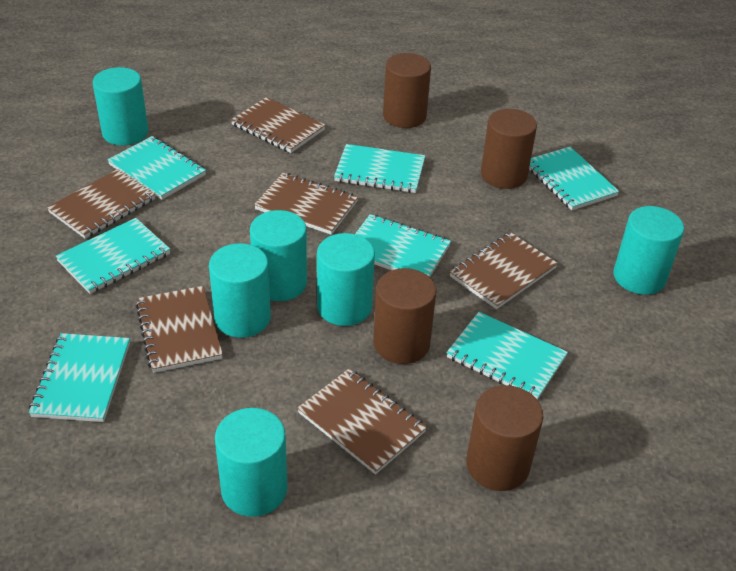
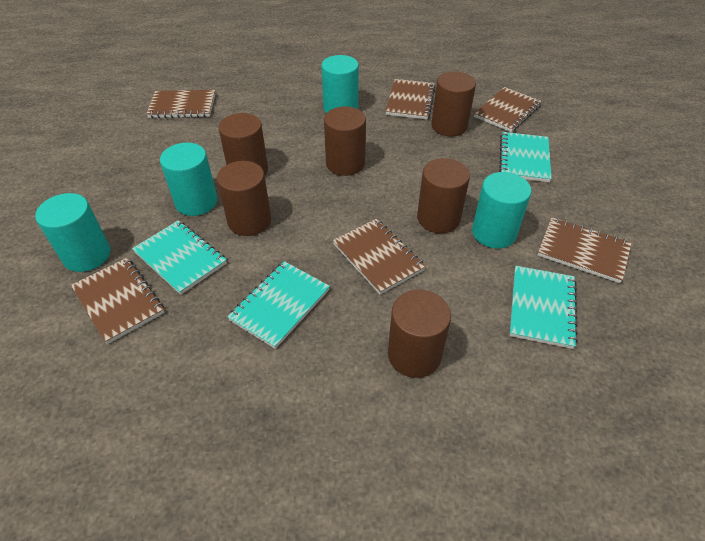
brown cylinder: 4 -> 6
turquoise cylinder: 6 -> 4
turquoise notebook: 7 -> 4

